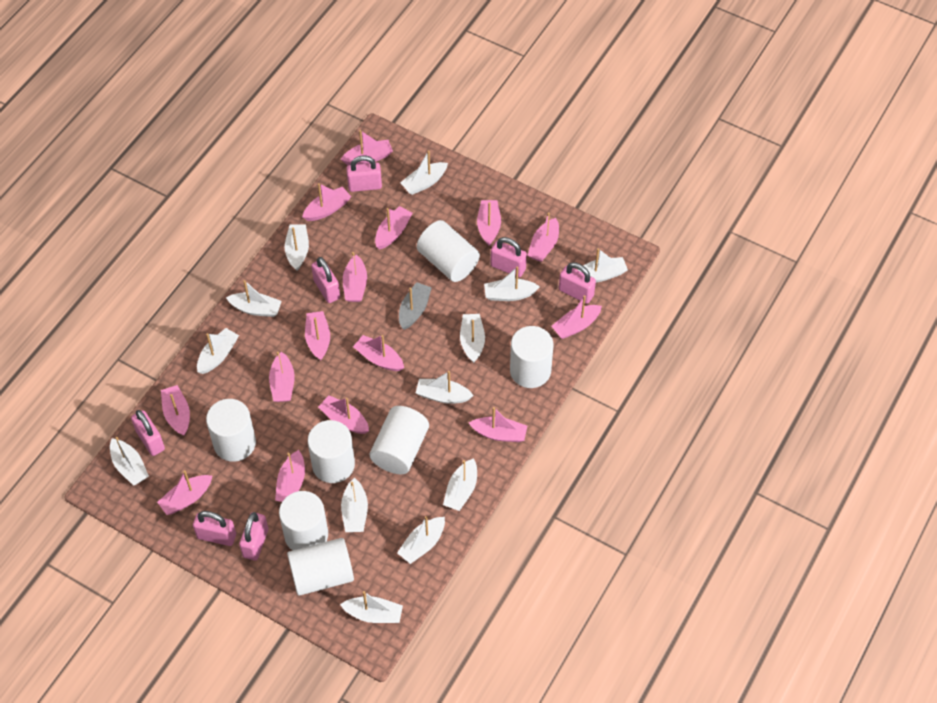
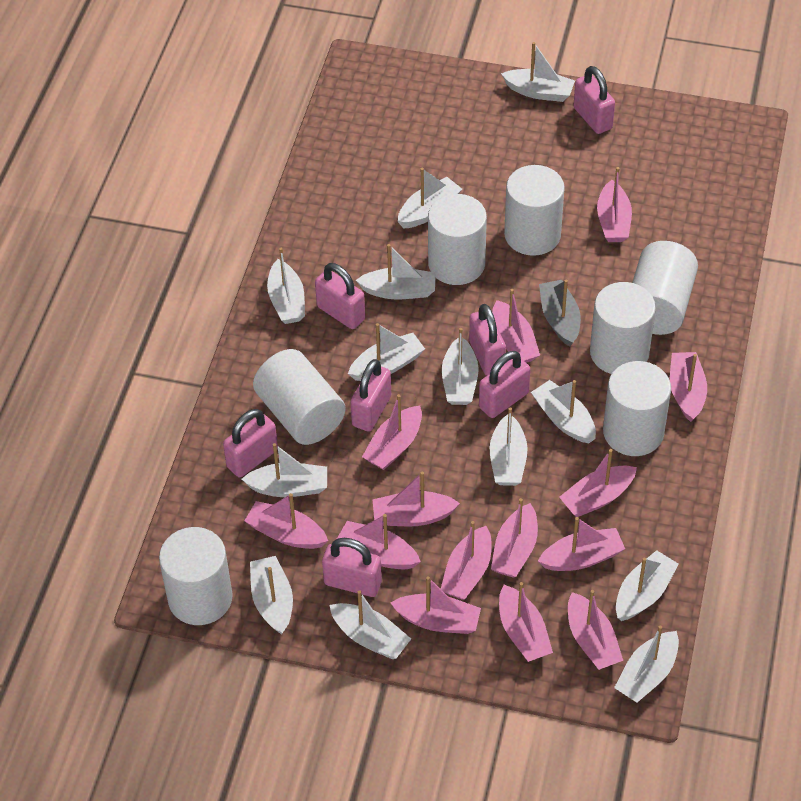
pink boat: 15 -> 14

